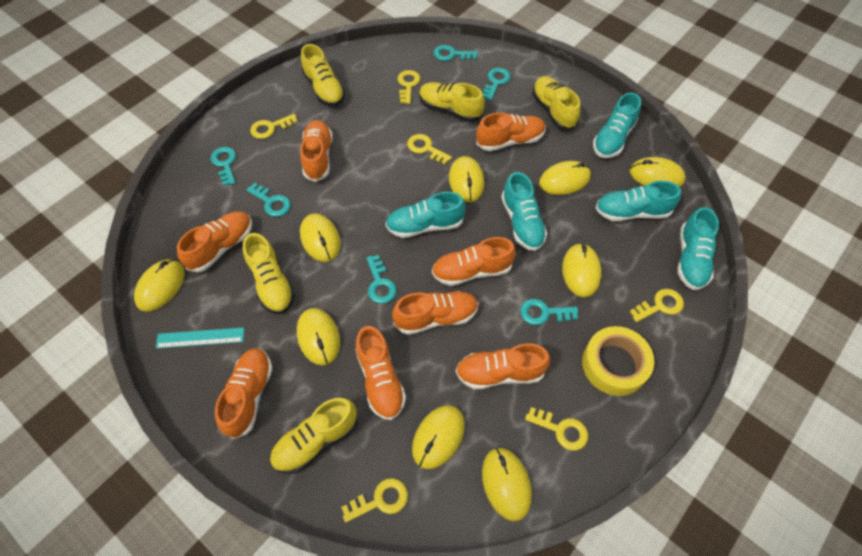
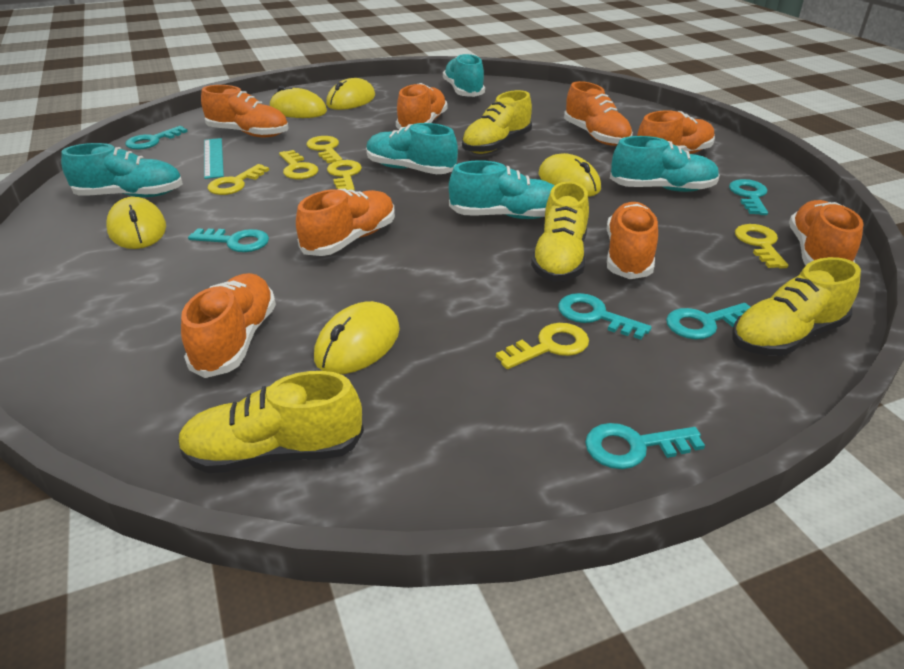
yellow mouse: 9 -> 5
yellow shoe: 5 -> 4
yellow tape: 1 -> 0

